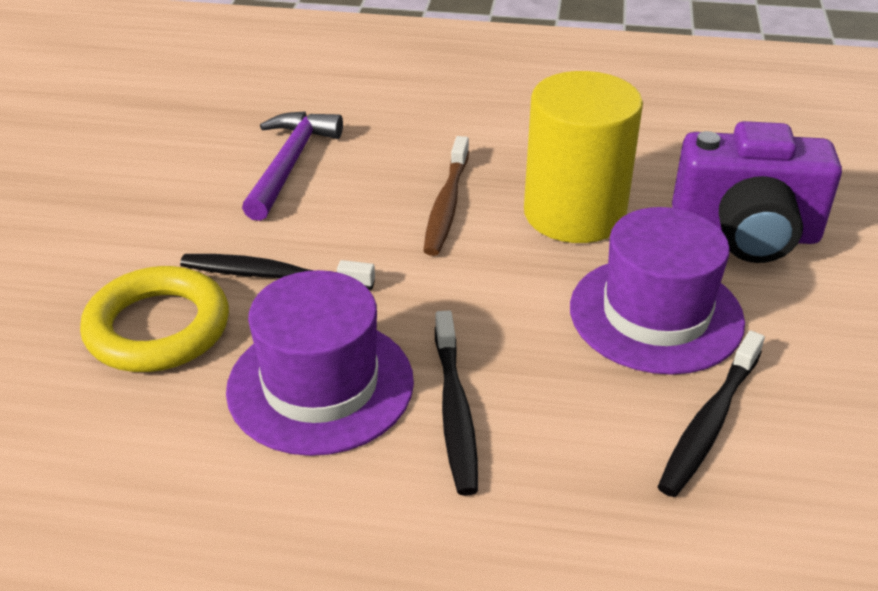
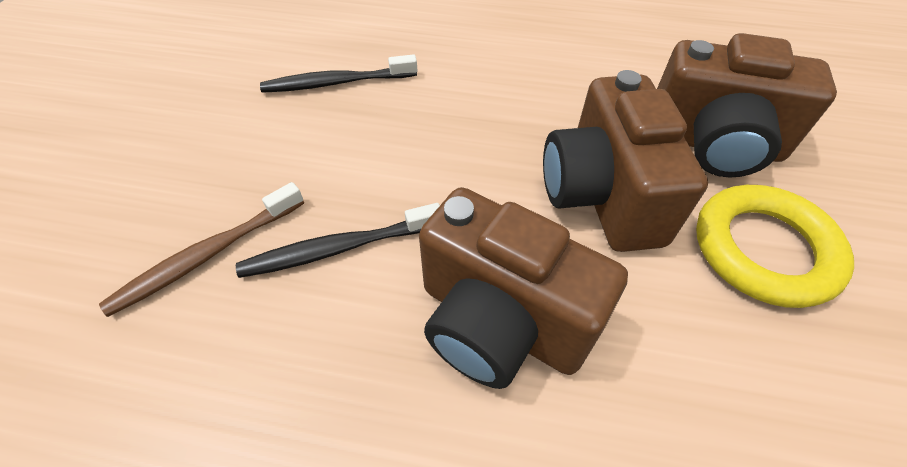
black toothbrush: 3 -> 2
brown camera: 0 -> 3
purple camera: 1 -> 0
purple hammer: 1 -> 0
purple hat: 2 -> 0
yellow cylinder: 1 -> 0

